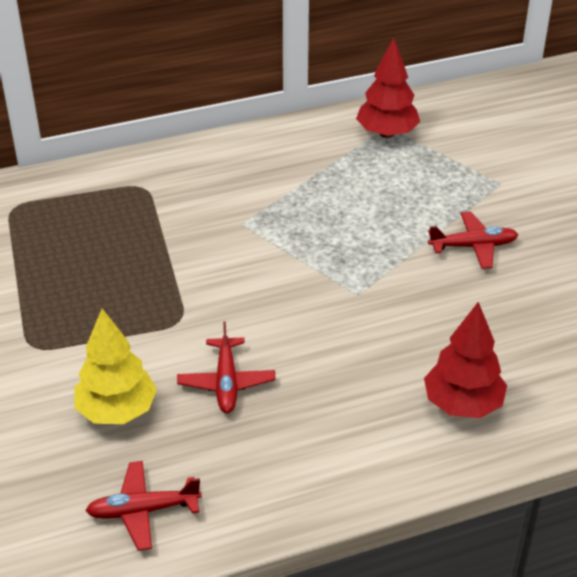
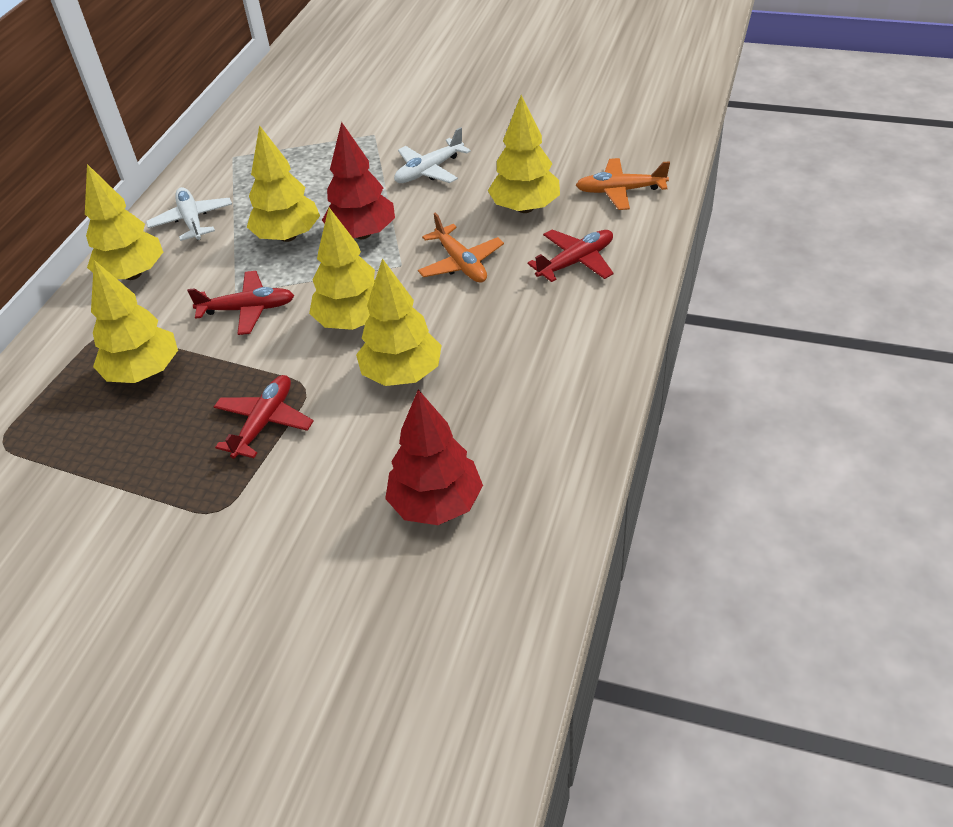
orange plane: 0 -> 2
white plane: 0 -> 2
yellow tree: 1 -> 6

